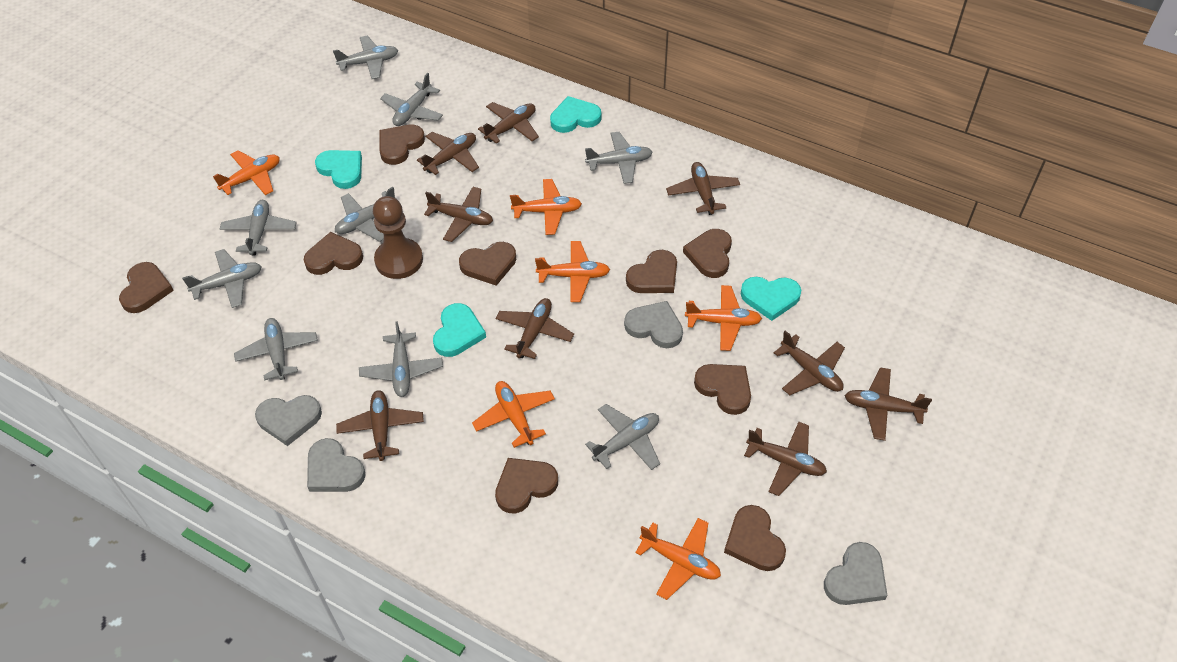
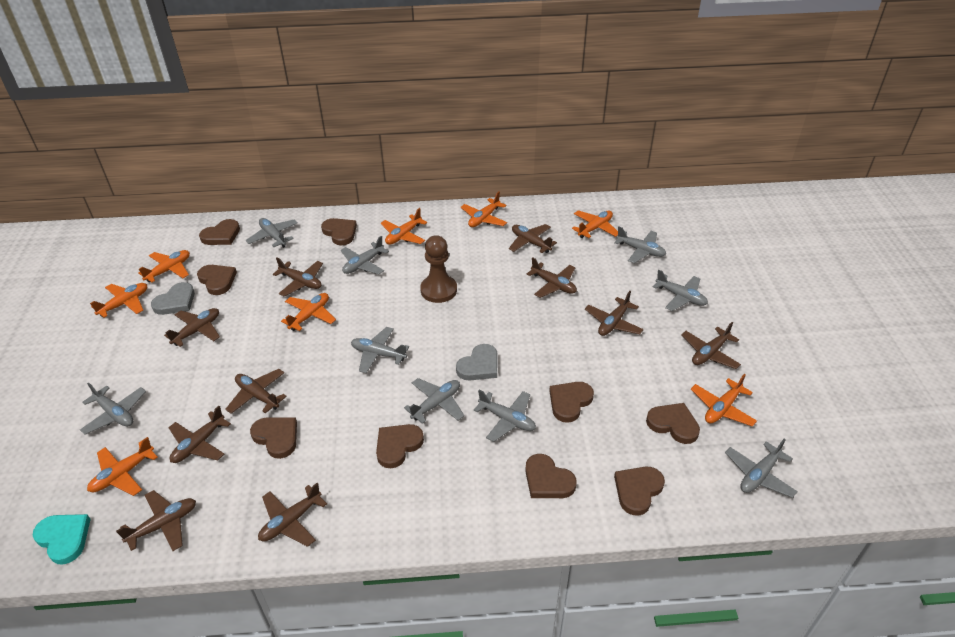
brown plane: 9 -> 10
grey heart: 4 -> 2
orange plane: 6 -> 8
turquoise heart: 4 -> 1

